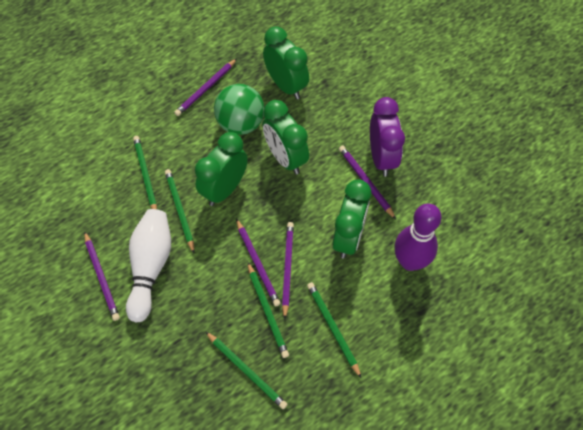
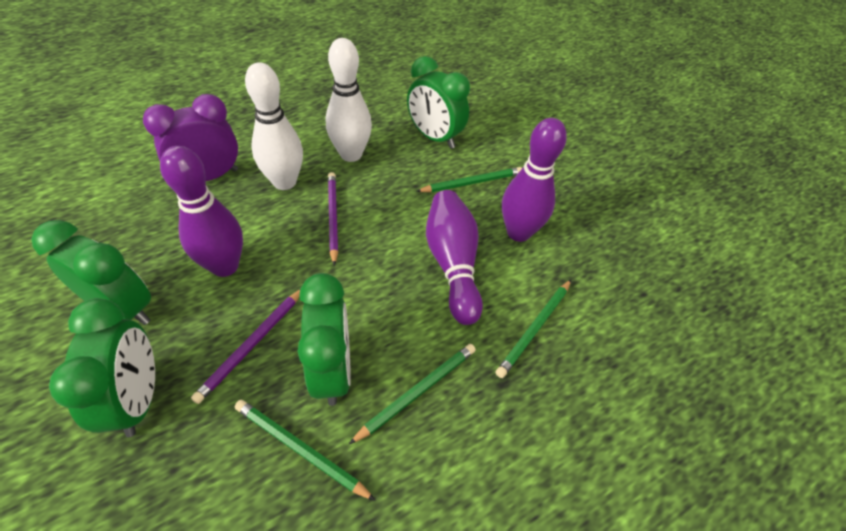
green ball: 1 -> 0
green pencil: 5 -> 4
purple bowling pin: 1 -> 3
purple pencil: 5 -> 2
white bowling pin: 1 -> 2

